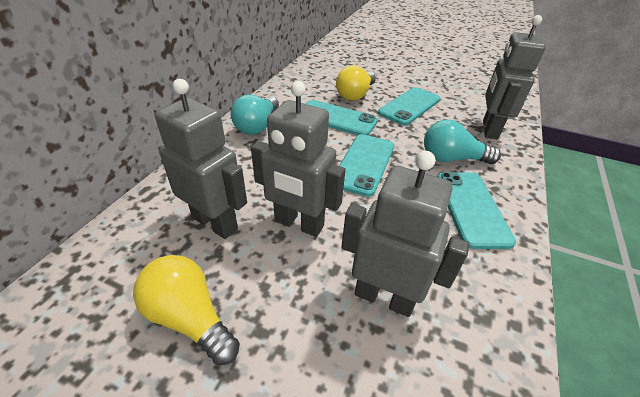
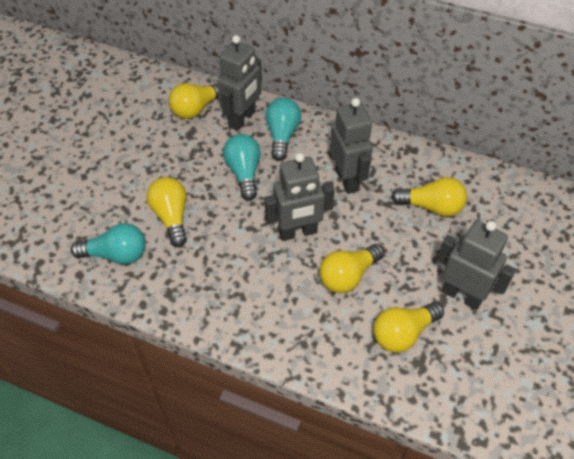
turquoise light bulb: 2 -> 3
turquoise phone: 4 -> 0
yellow light bulb: 2 -> 5

